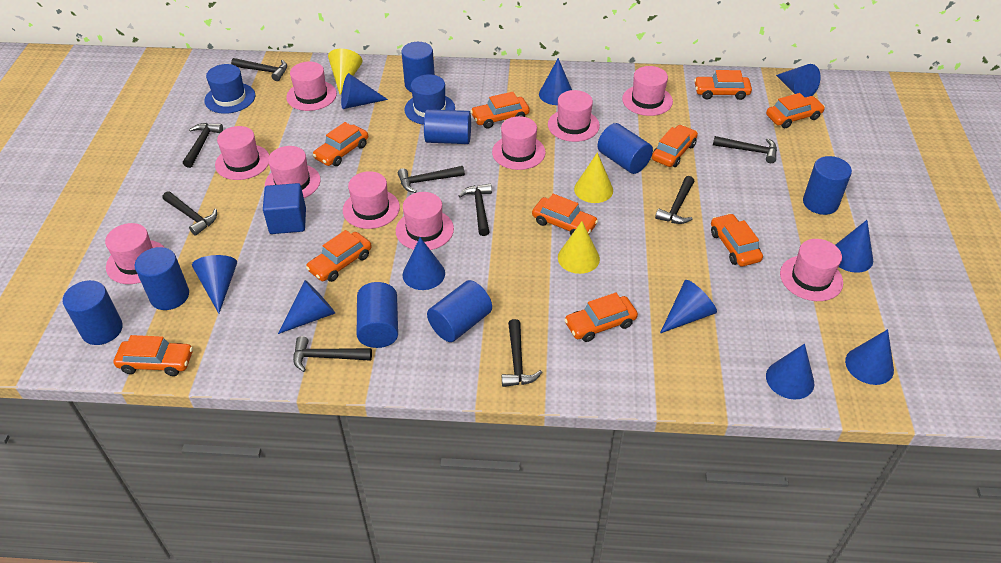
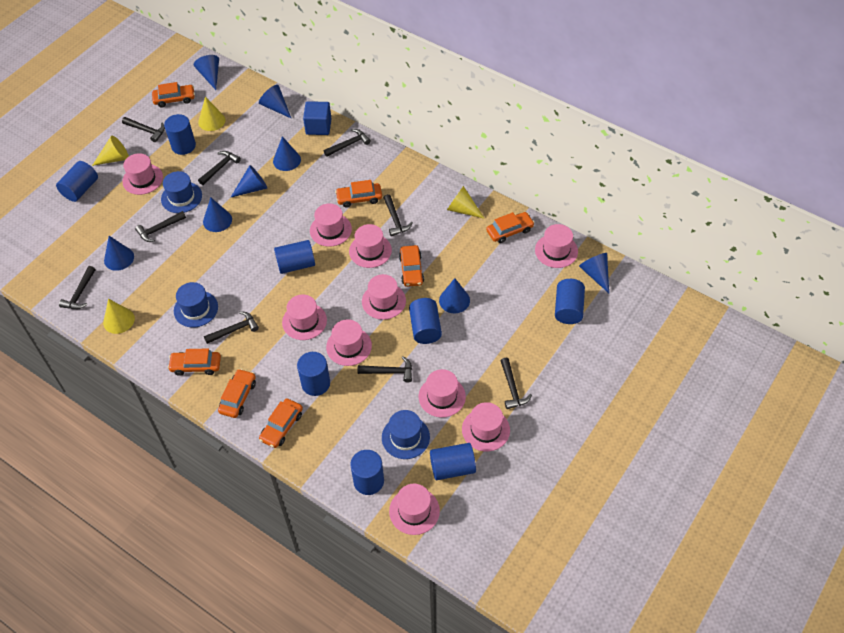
blue cone: 10 -> 8
blue hat: 2 -> 3
orange car: 10 -> 7
yellow cone: 3 -> 4

